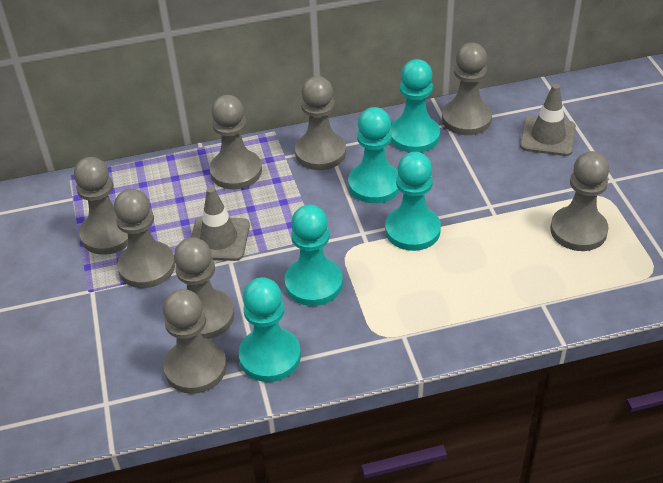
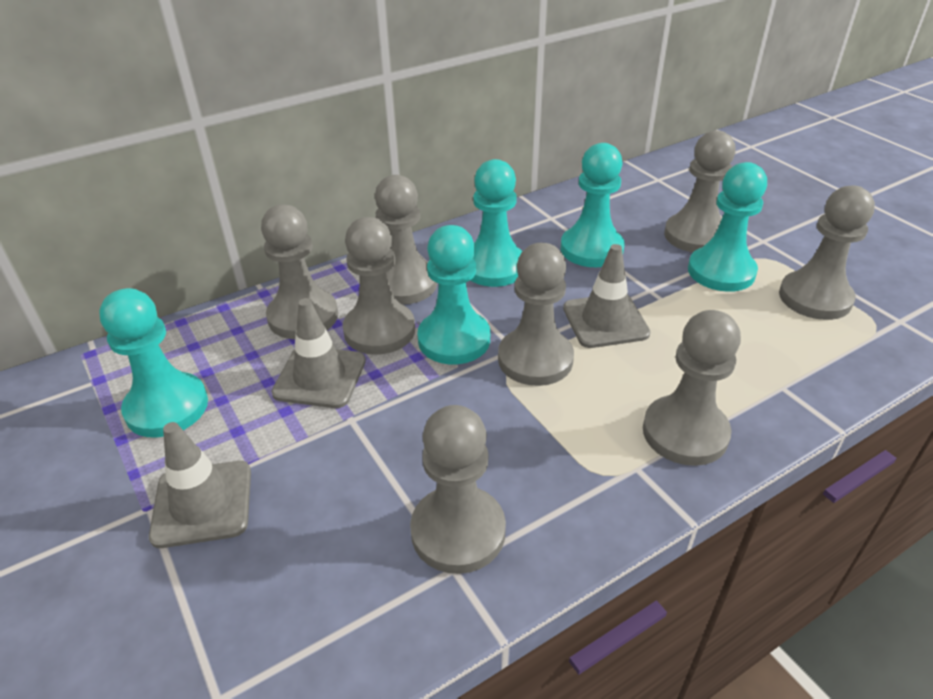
grey traffic cone: 2 -> 3

